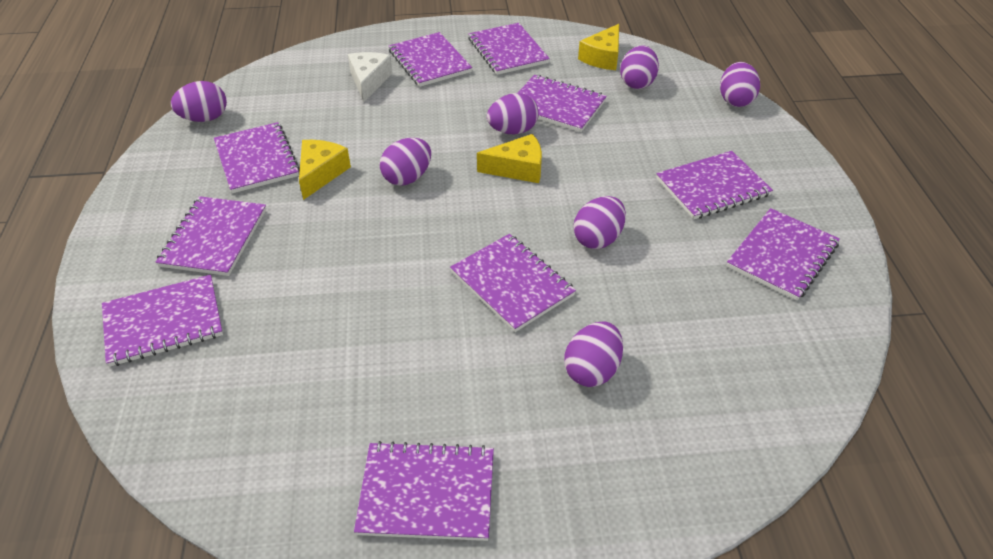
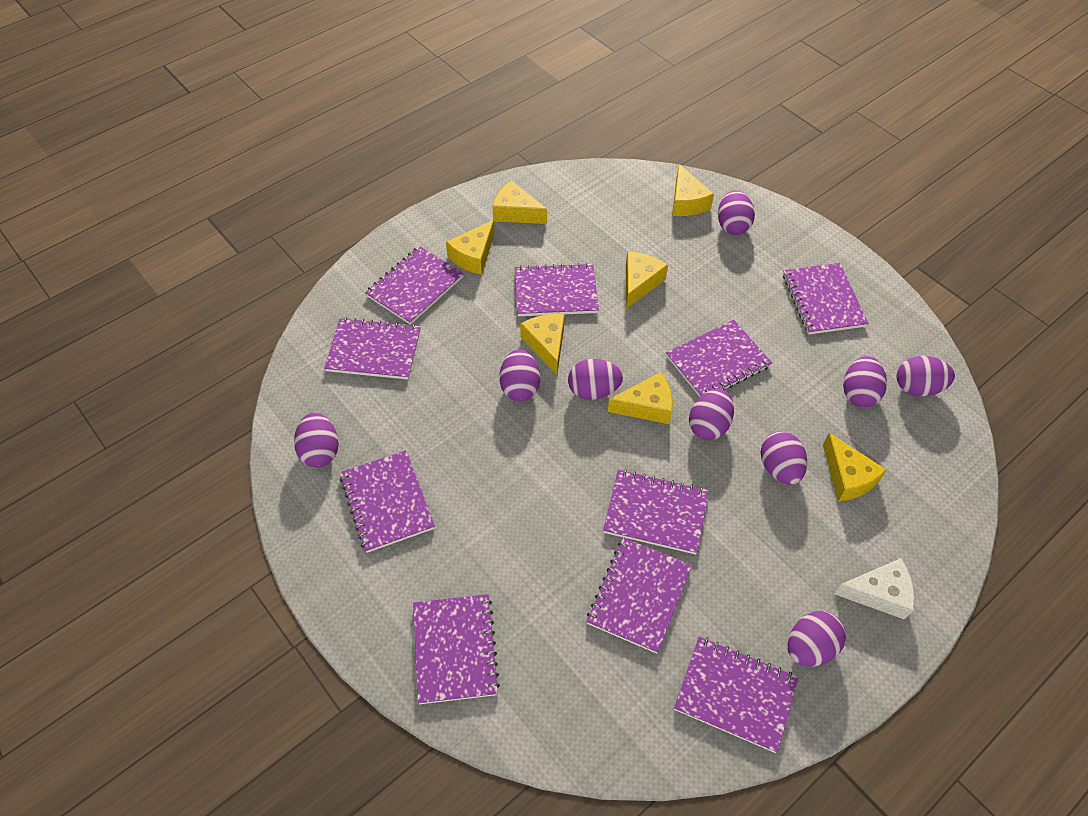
purple egg: 7 -> 9
yellow cheese: 3 -> 7

